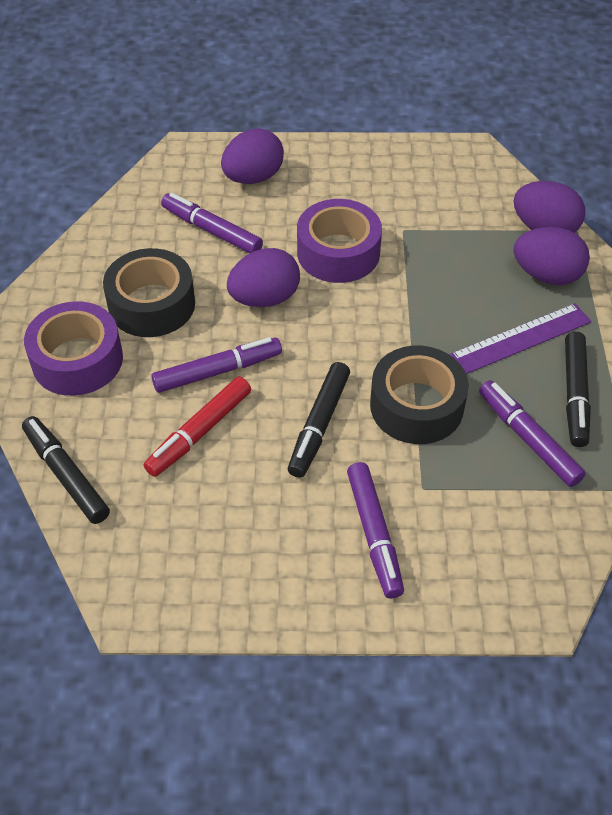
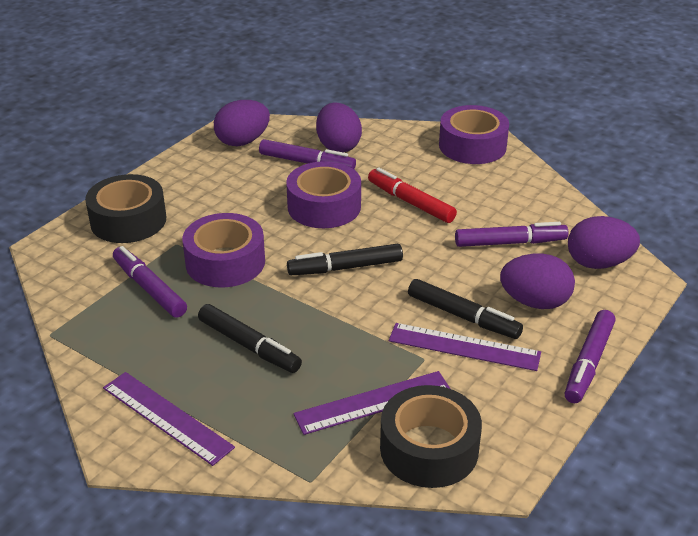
purple ruler: 1 -> 3
purple tape: 2 -> 3

